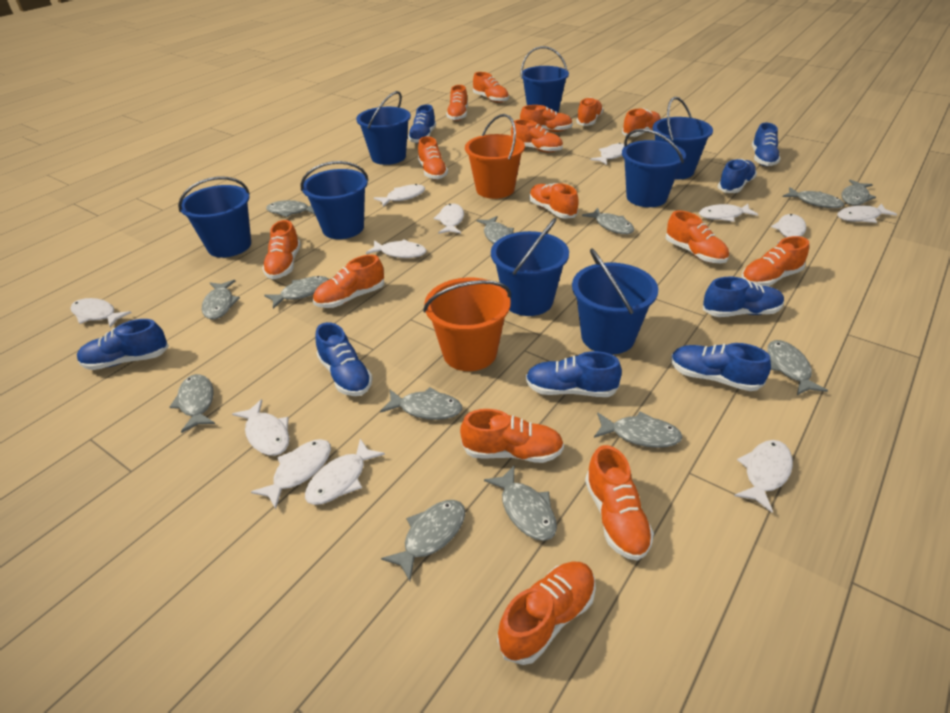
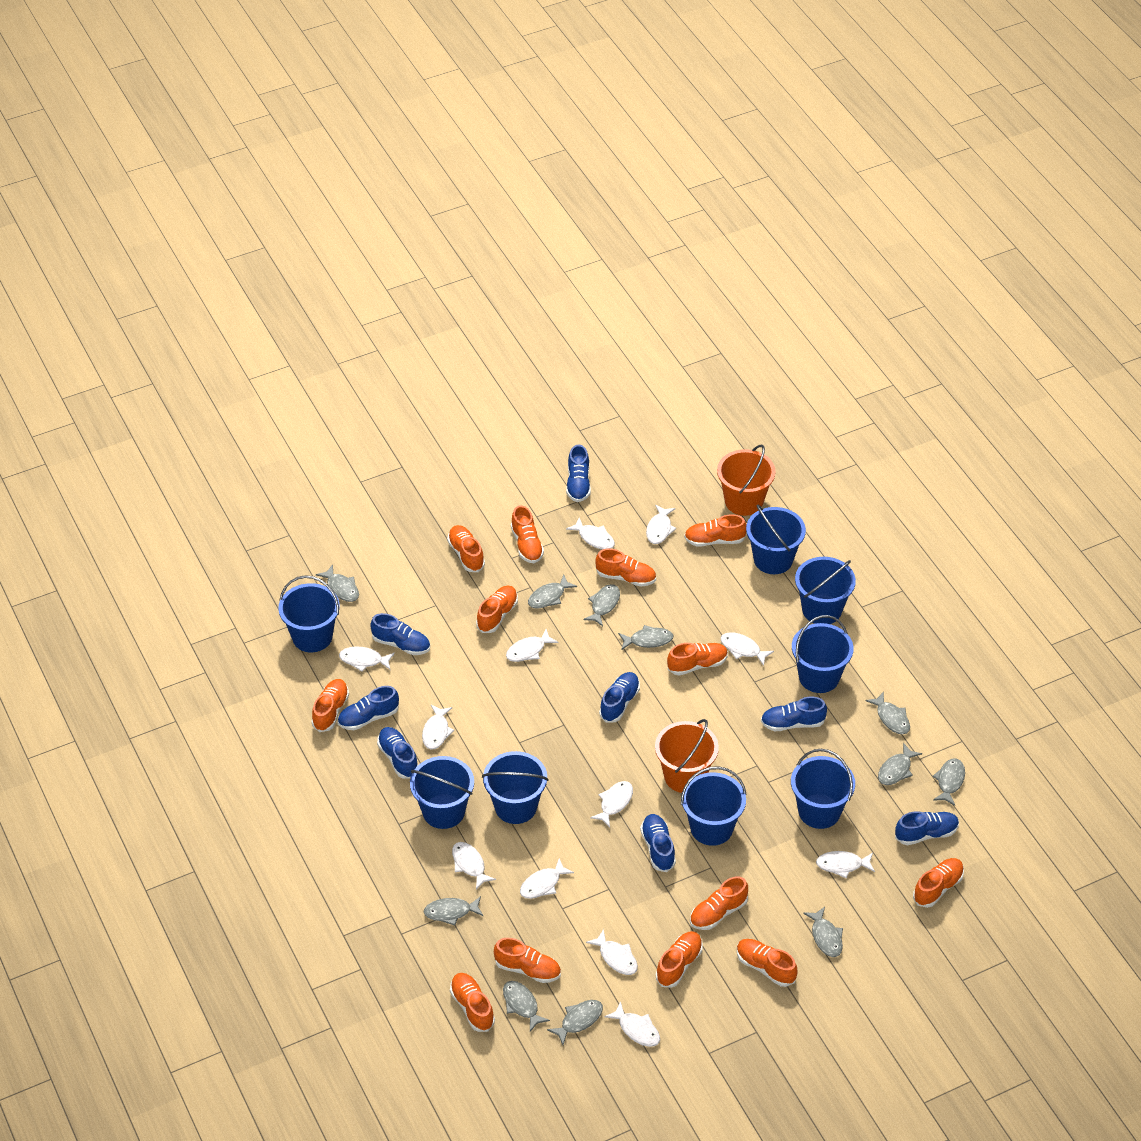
grey fish: 13 -> 11
orange shoe: 15 -> 13

